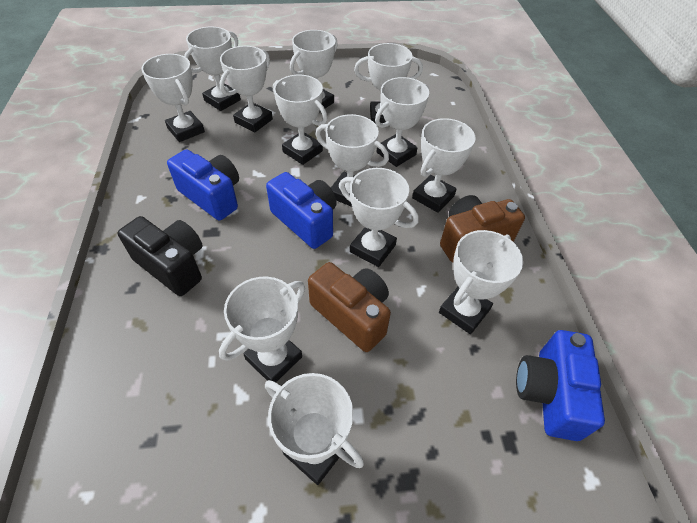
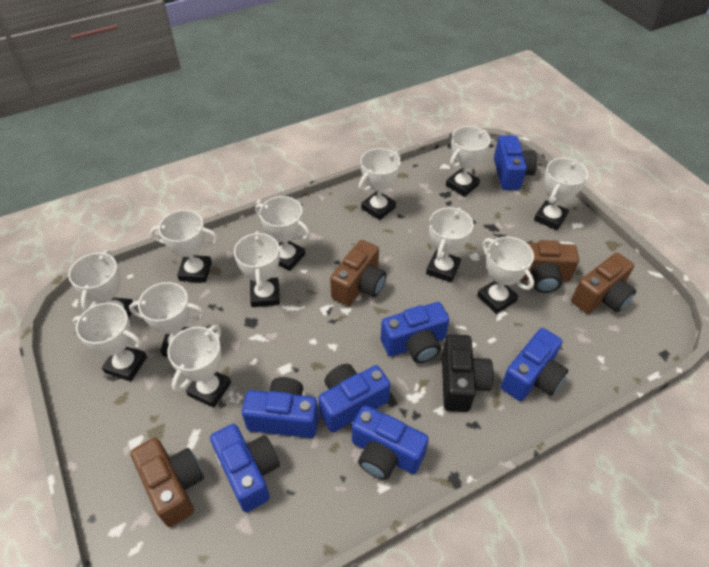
blue camera: 3 -> 7
brown camera: 2 -> 4
white trophy: 13 -> 12

